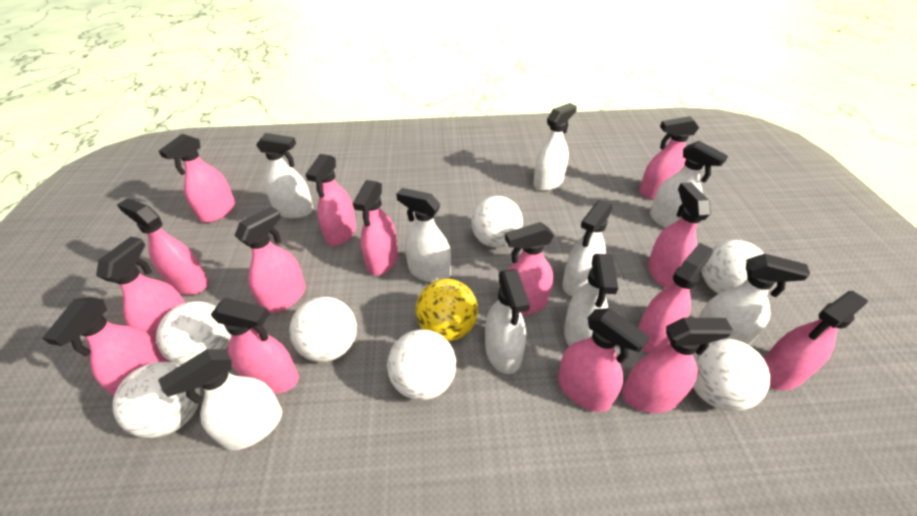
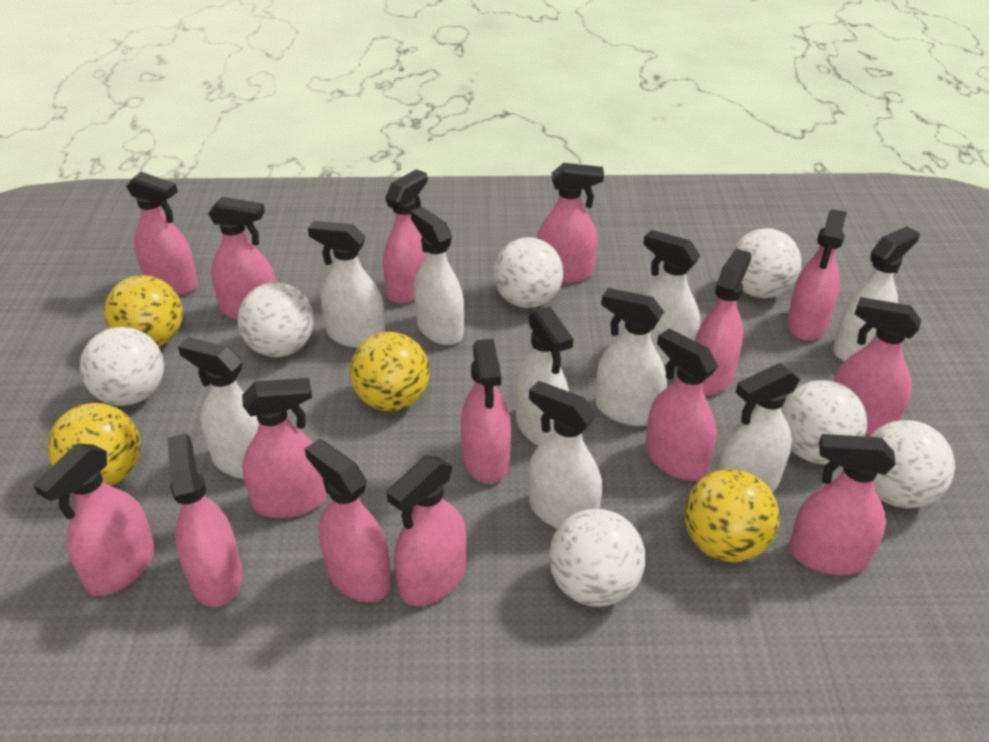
yellow ball: 1 -> 4

